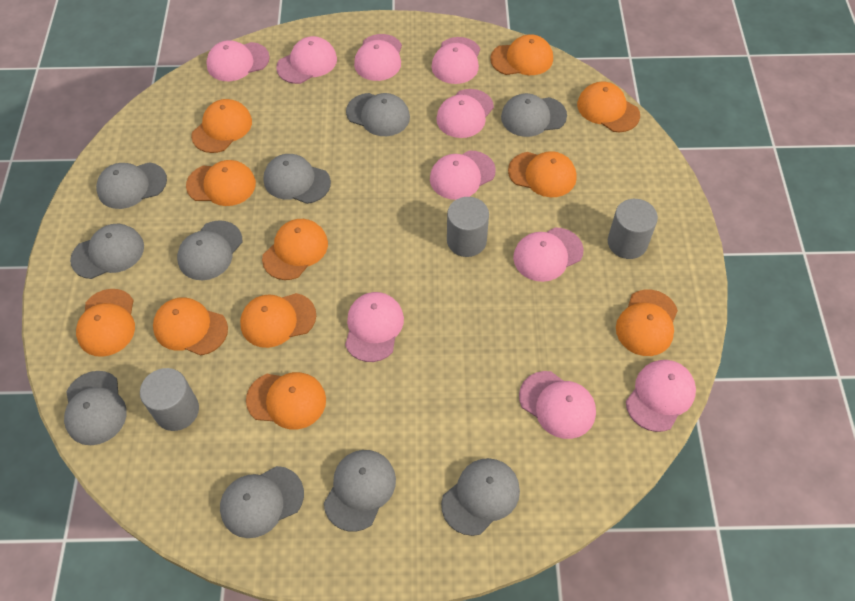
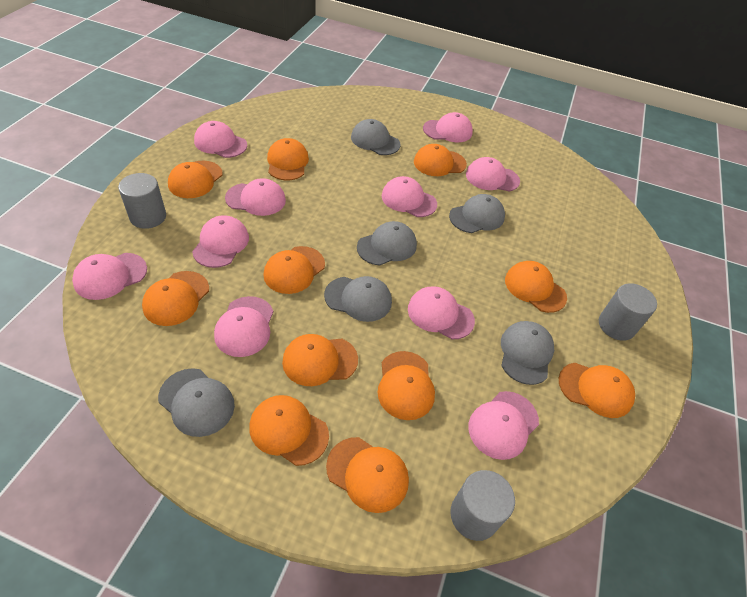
grey cap: 10 -> 6

